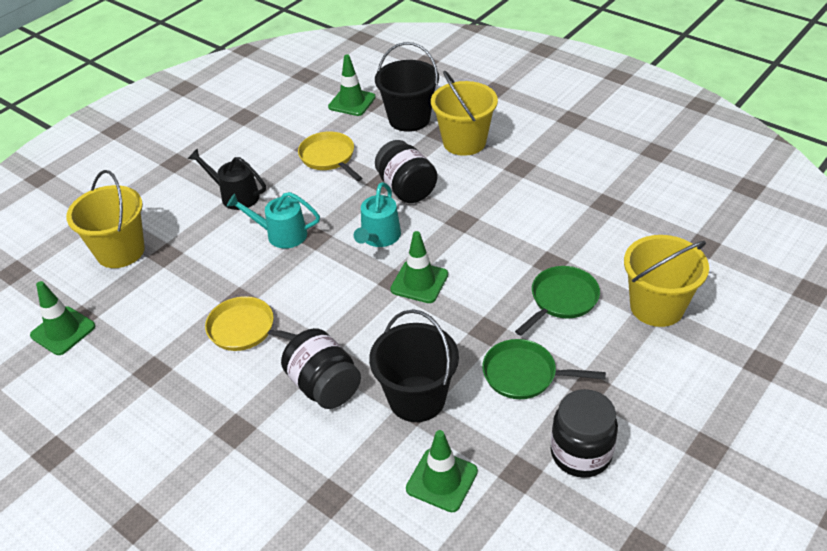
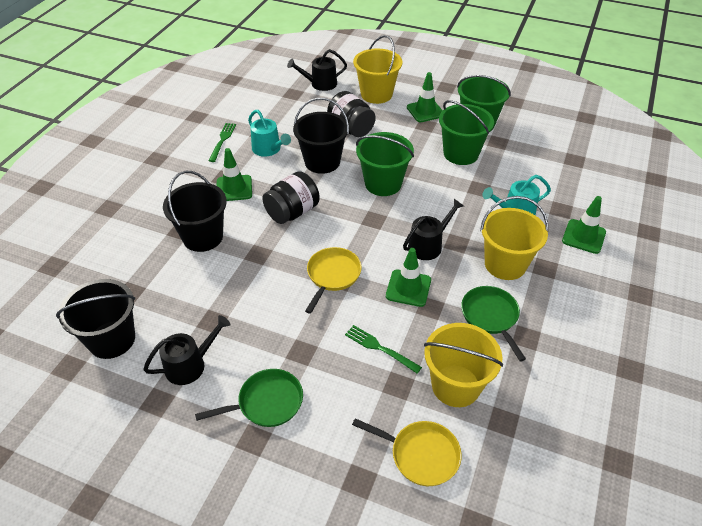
black bucket: 2 -> 3
black jar: 3 -> 2
black watering can: 1 -> 3
green bucket: 0 -> 3
green fork: 0 -> 2

